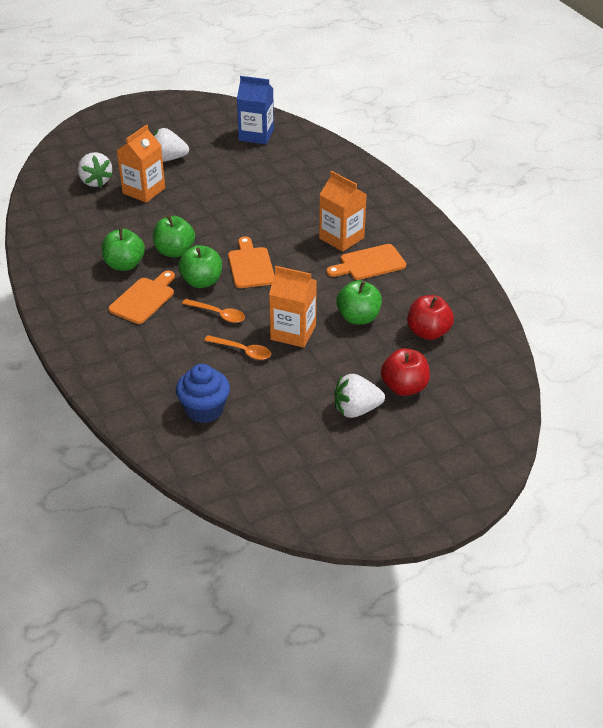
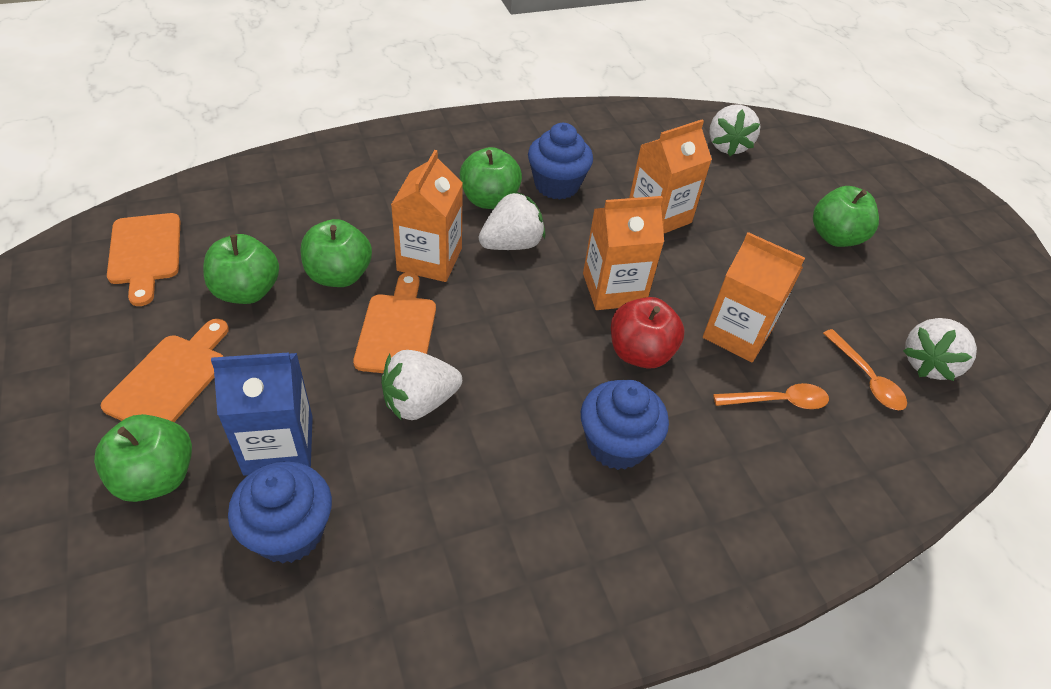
blue cupcake: 1 -> 3
green apple: 4 -> 5
orange carton: 3 -> 4
red apple: 2 -> 1
white strawberry: 3 -> 4

